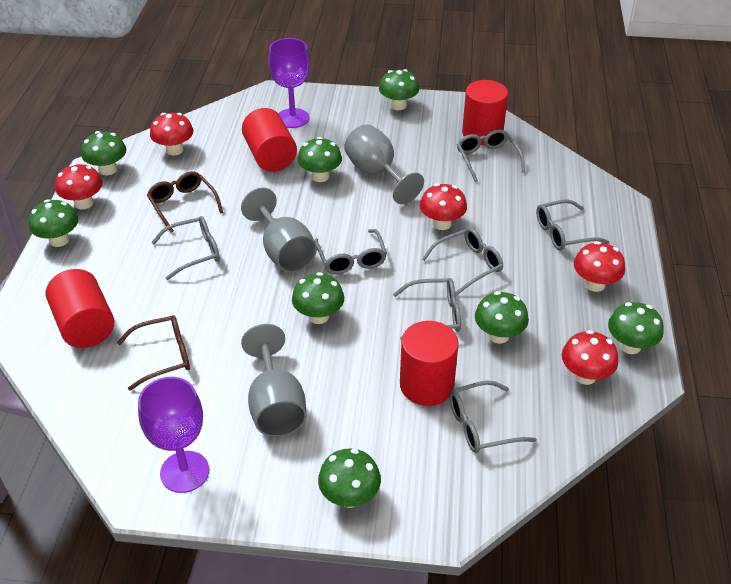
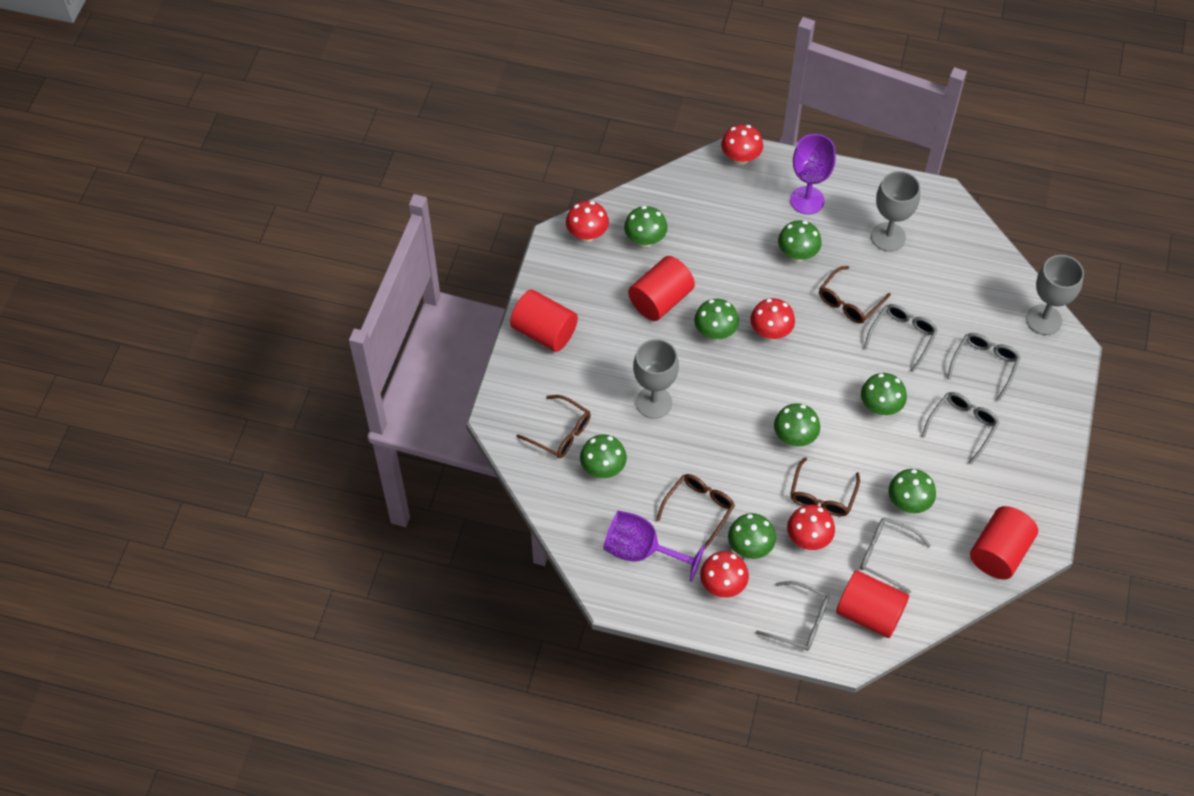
brown glasses: 2 -> 4
grey glasses: 7 -> 5

